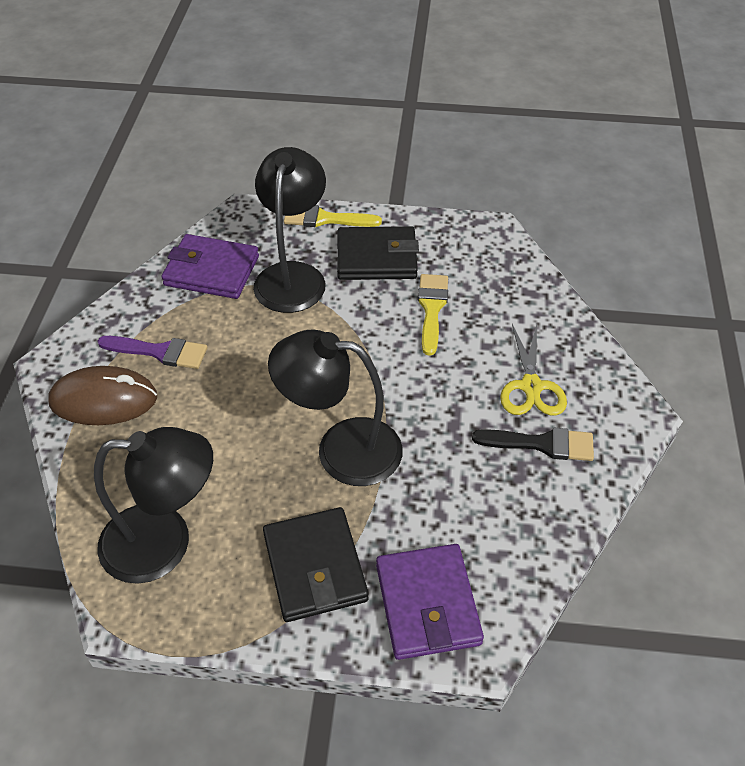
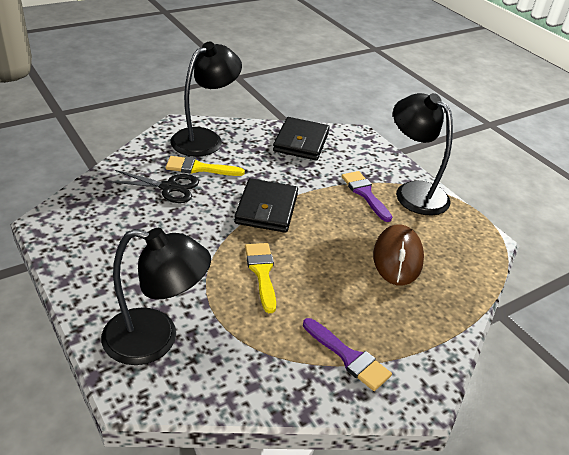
black brush: 1 -> 0
black scissors: 0 -> 1
purple brush: 1 -> 2
purple wallet: 2 -> 0
yellow scissors: 1 -> 0

